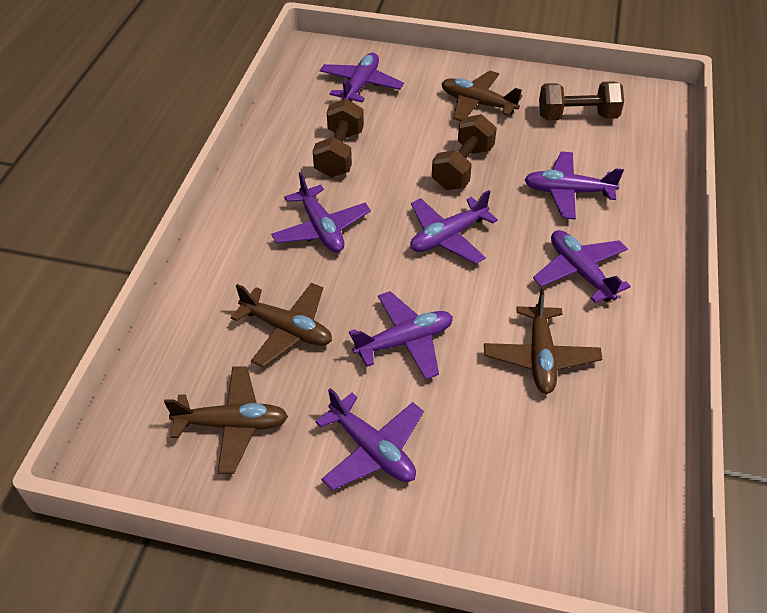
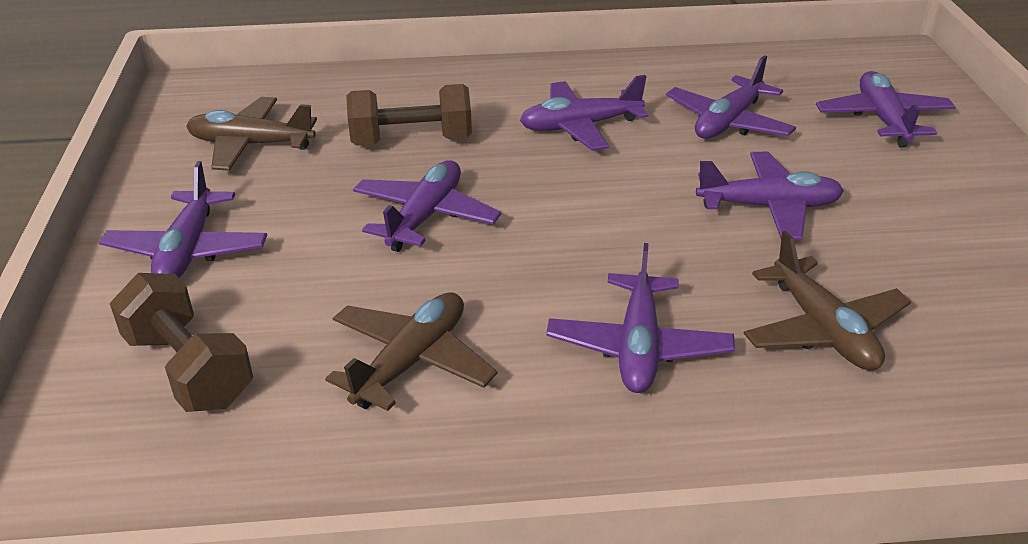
brown dumbbell: 3 -> 2
brown plane: 4 -> 3

